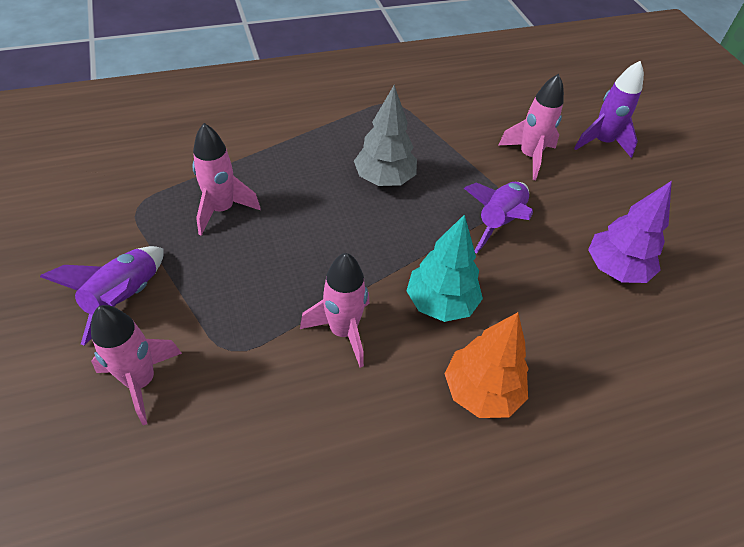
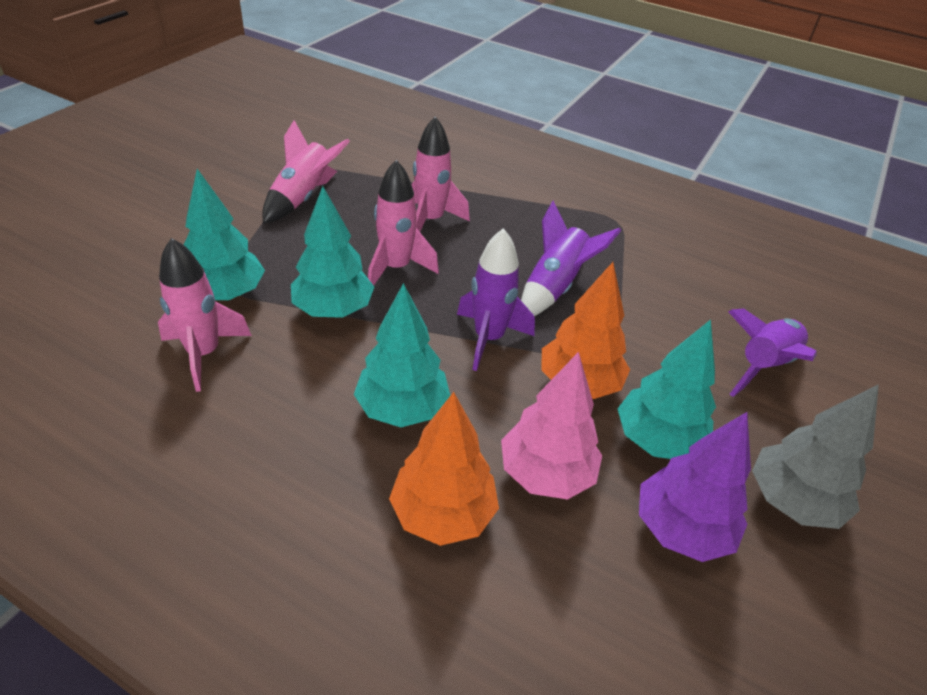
orange tree: 1 -> 2
pink tree: 0 -> 1
turquoise tree: 1 -> 4

